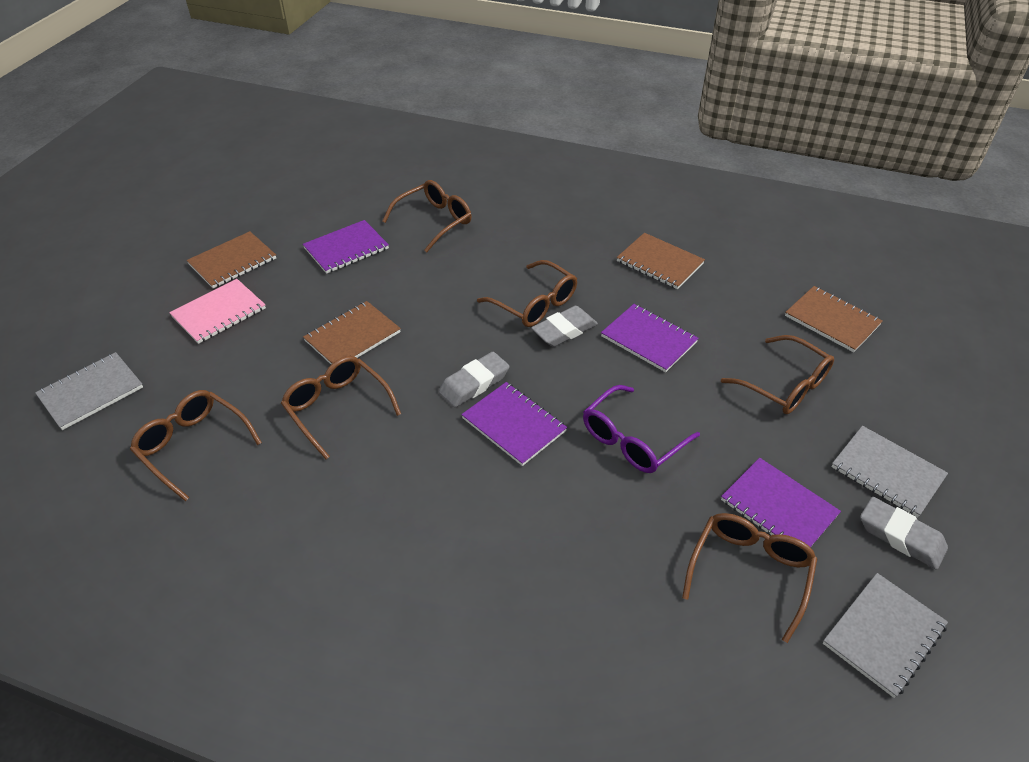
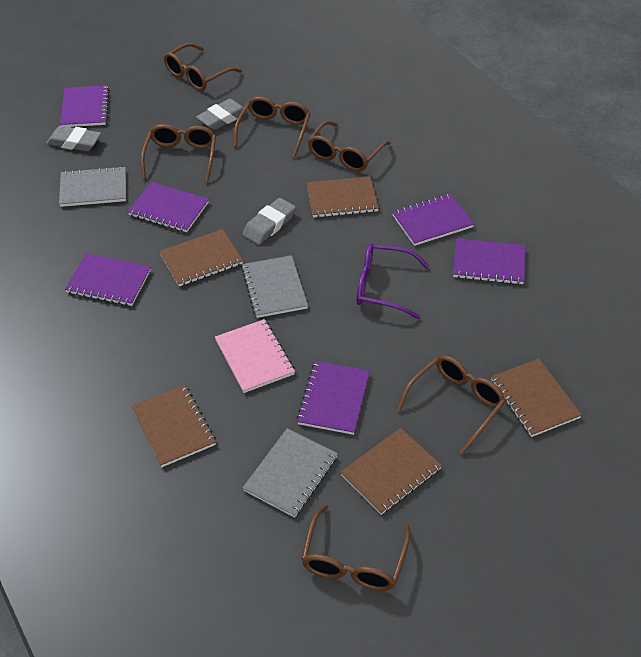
brown notebook: 4 -> 5
purple notebook: 4 -> 6

